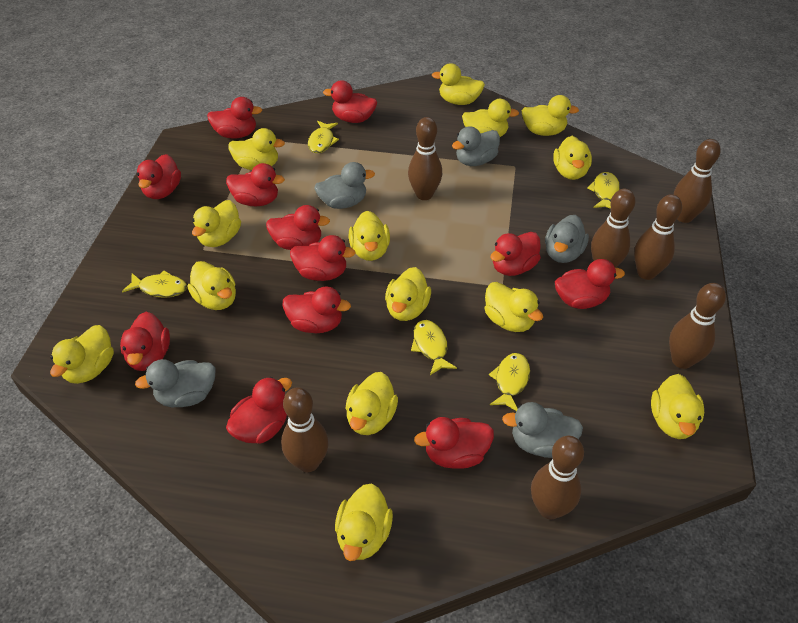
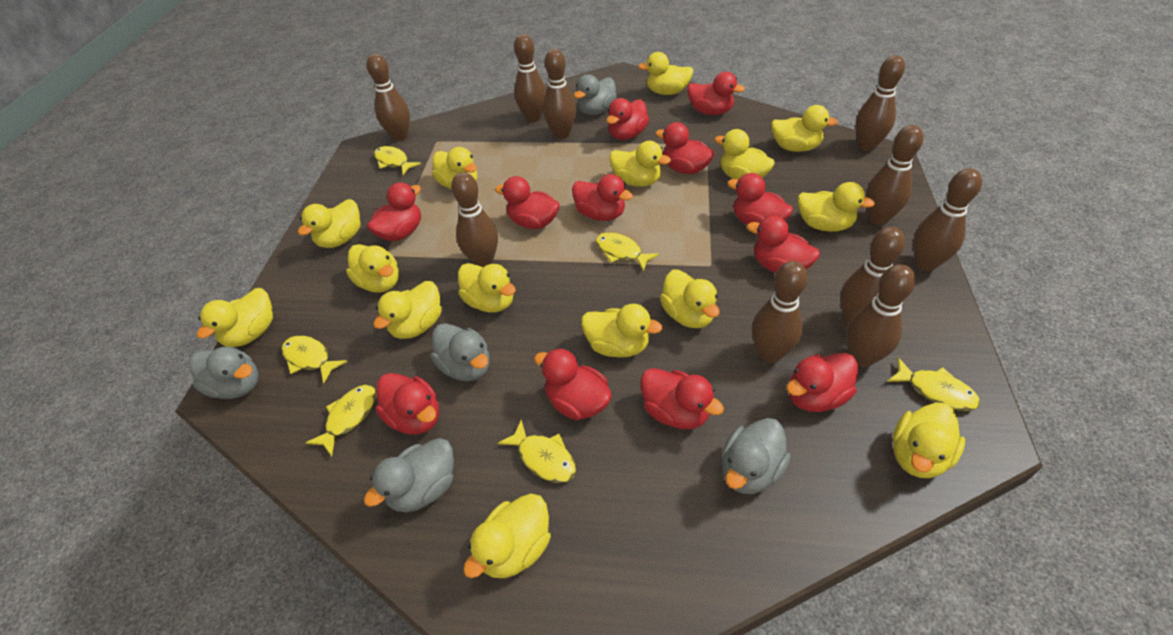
brown bowling pin: 7 -> 10
yellow duck: 14 -> 15
yellow fish: 5 -> 6

